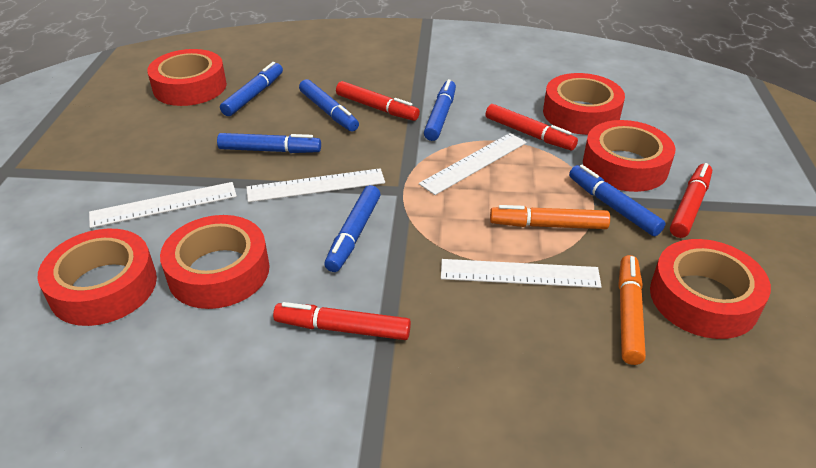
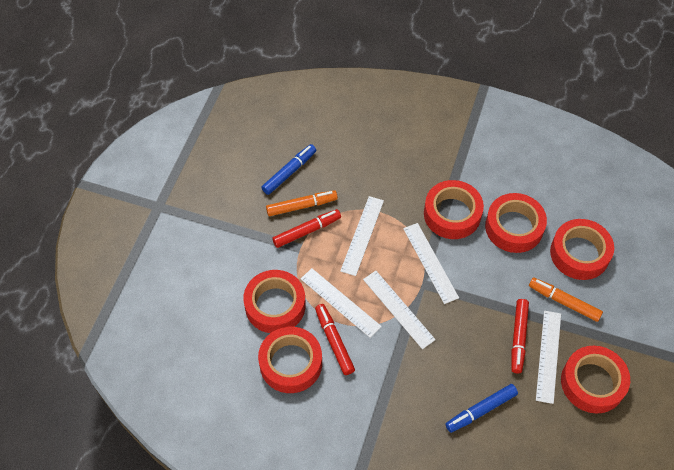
blue marker: 6 -> 2
red marker: 4 -> 3
white ruler: 4 -> 5

